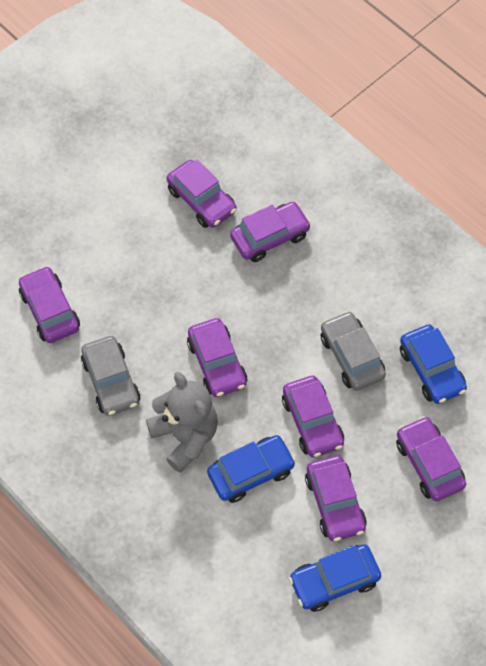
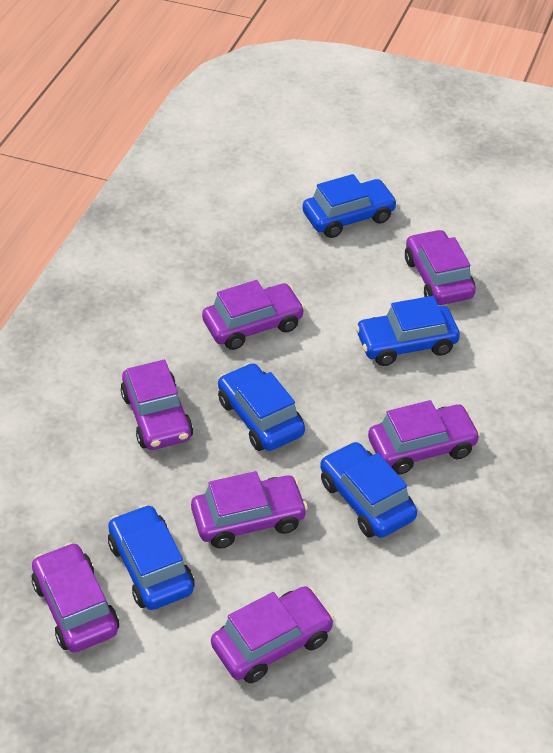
blue car: 3 -> 5
grey car: 2 -> 0
grey teddy bear: 1 -> 0

